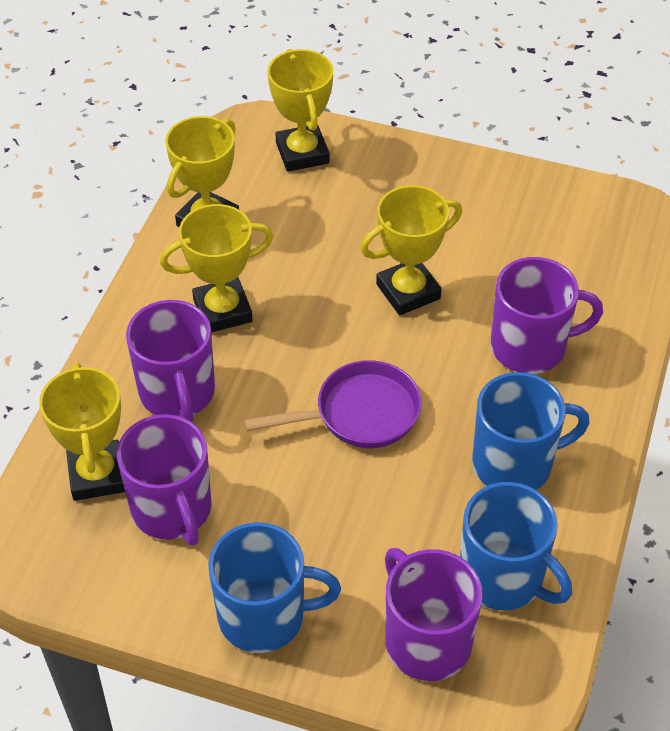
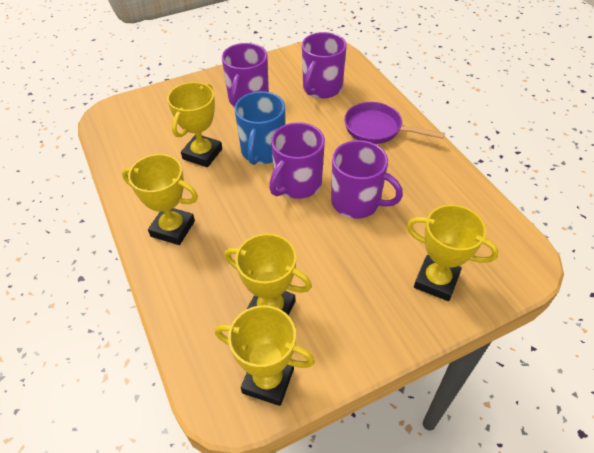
blue mug: 3 -> 1

